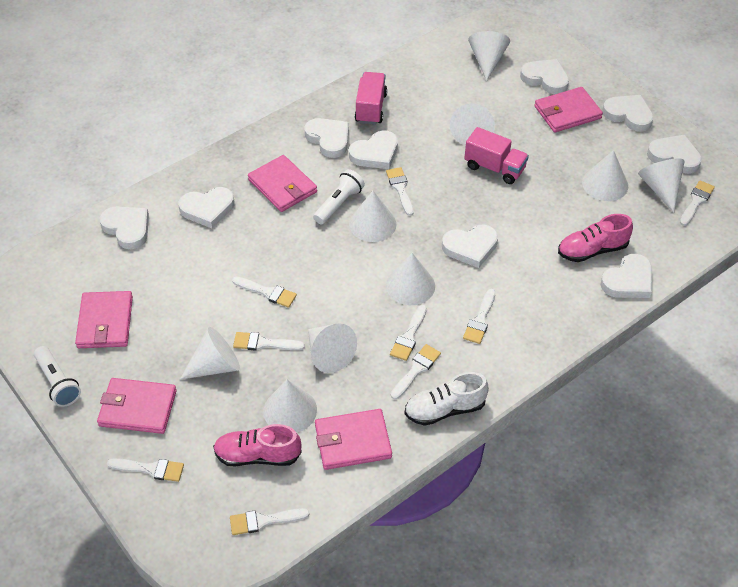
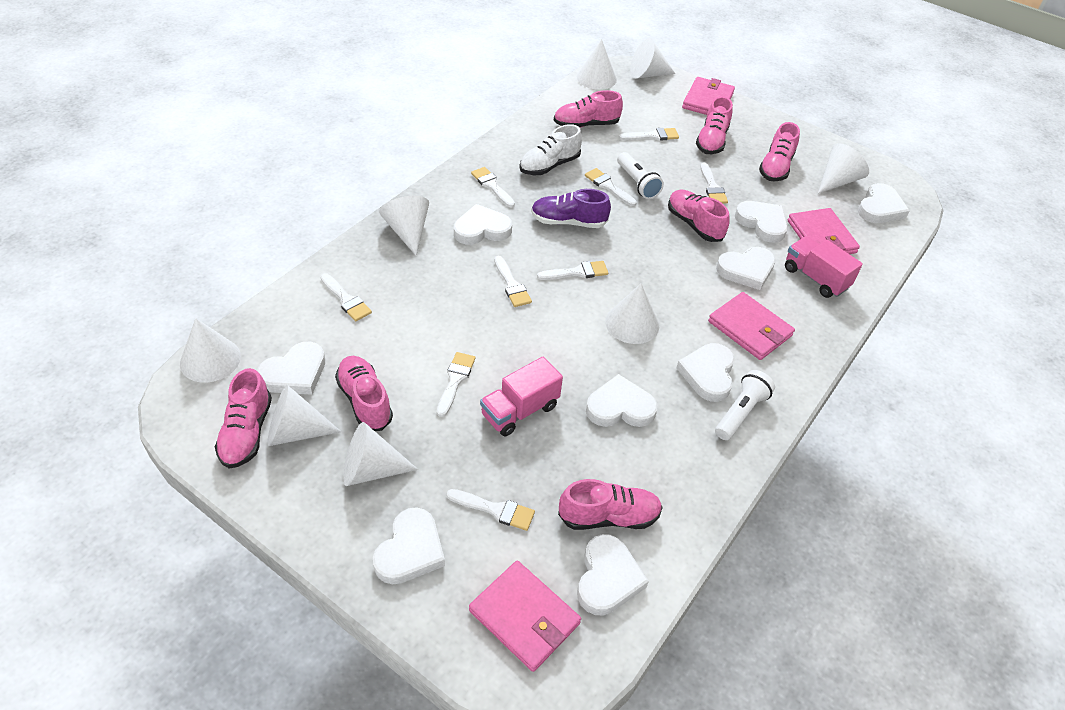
pink shoe: 2 -> 7
pink wallet: 5 -> 4
purple shoe: 0 -> 1
white cone: 9 -> 8

